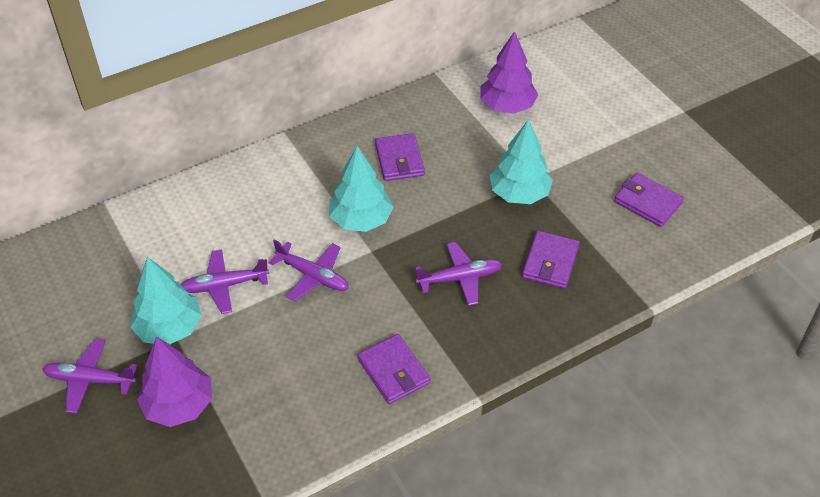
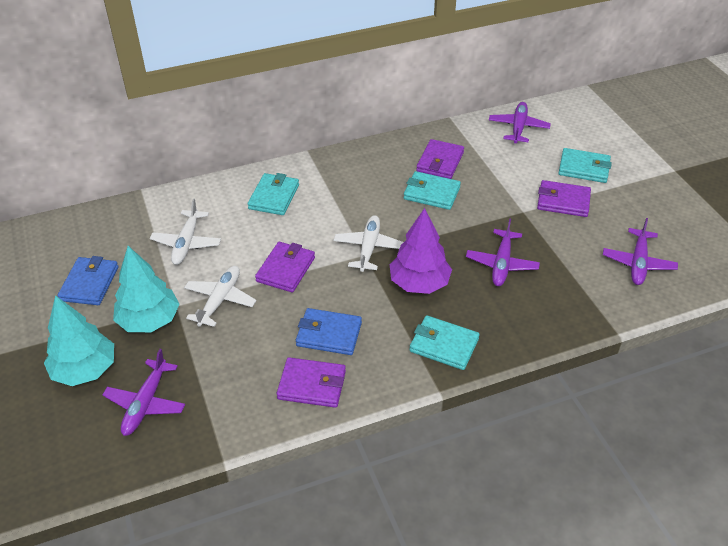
blue wallet: 0 -> 2
purple tree: 2 -> 1
turquoise tree: 3 -> 2
turquoise wallet: 0 -> 4
white plane: 0 -> 3

